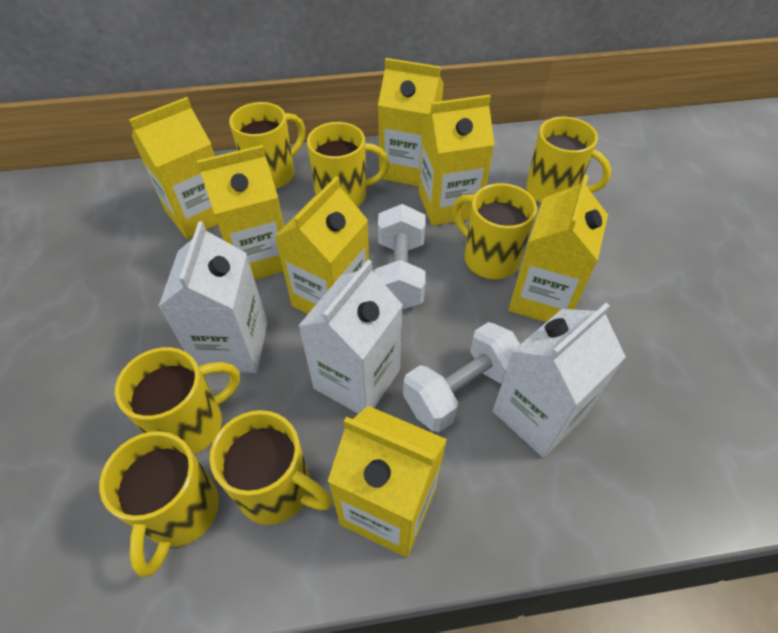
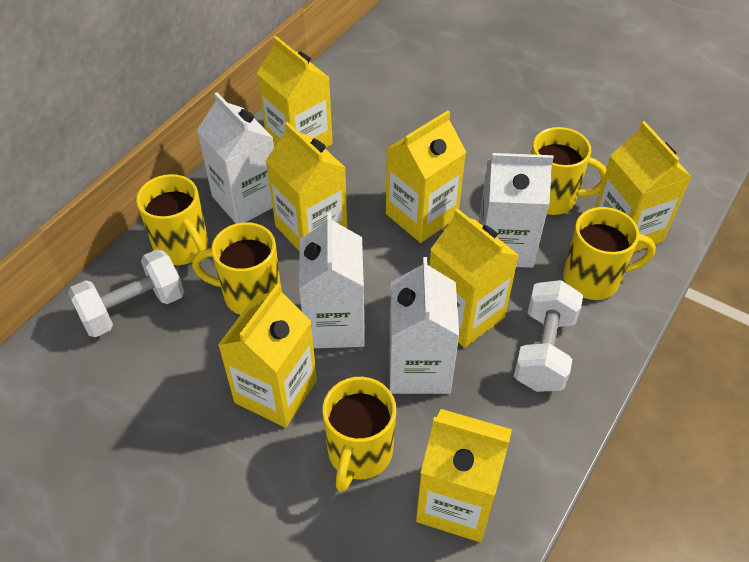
white carton: 3 -> 4
yellow mug: 7 -> 5

